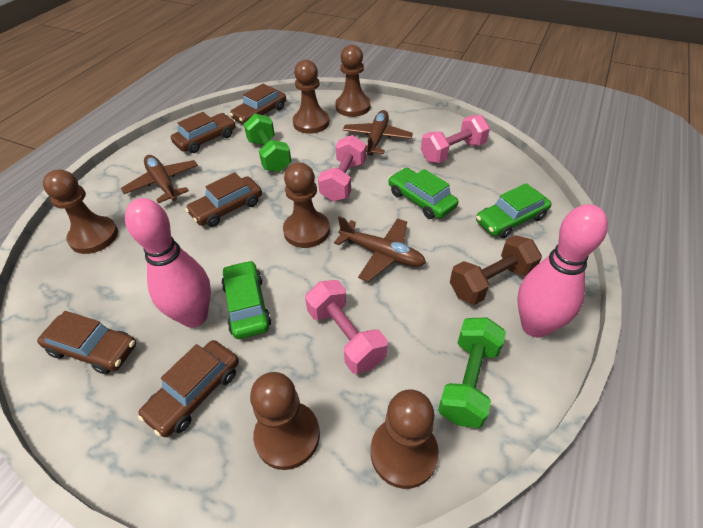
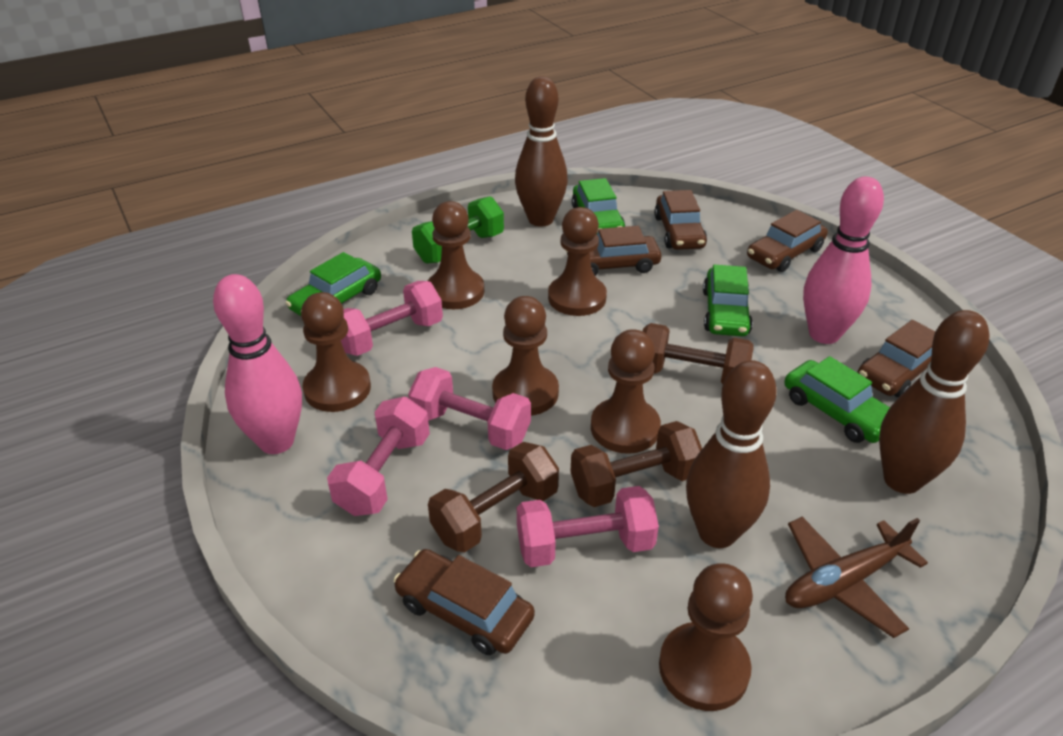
brown bowling pin: 0 -> 3
brown dumbbell: 1 -> 3
brown plane: 3 -> 1
green car: 3 -> 4
green dumbbell: 2 -> 1
pink dumbbell: 3 -> 4

